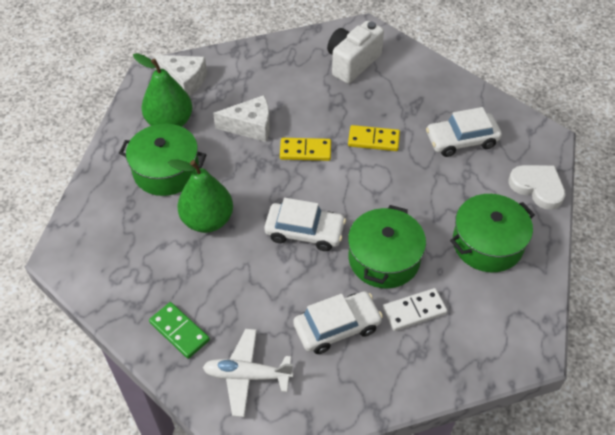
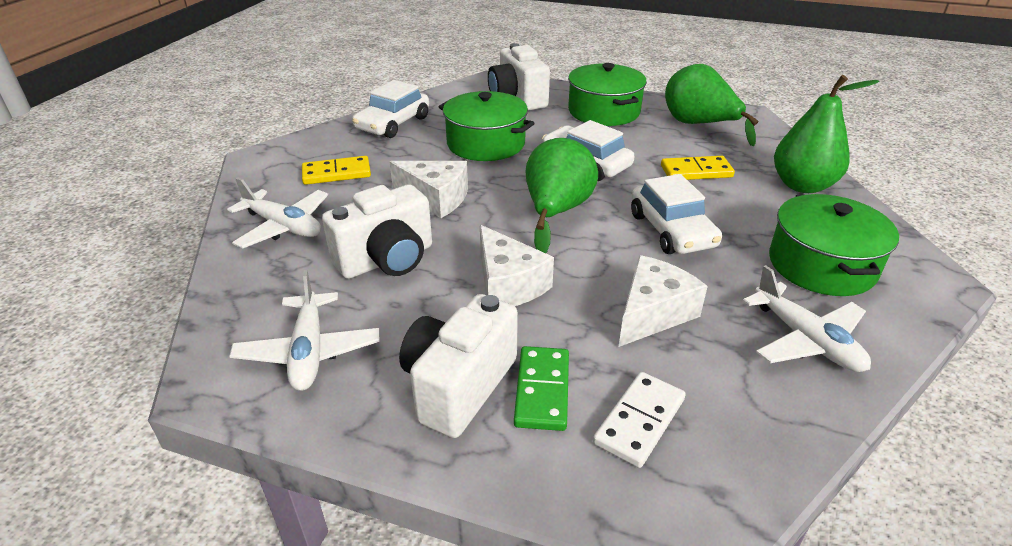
green pear: 2 -> 3
white camera: 1 -> 3
white cheese: 2 -> 3
white heart: 1 -> 0
white plane: 1 -> 3

